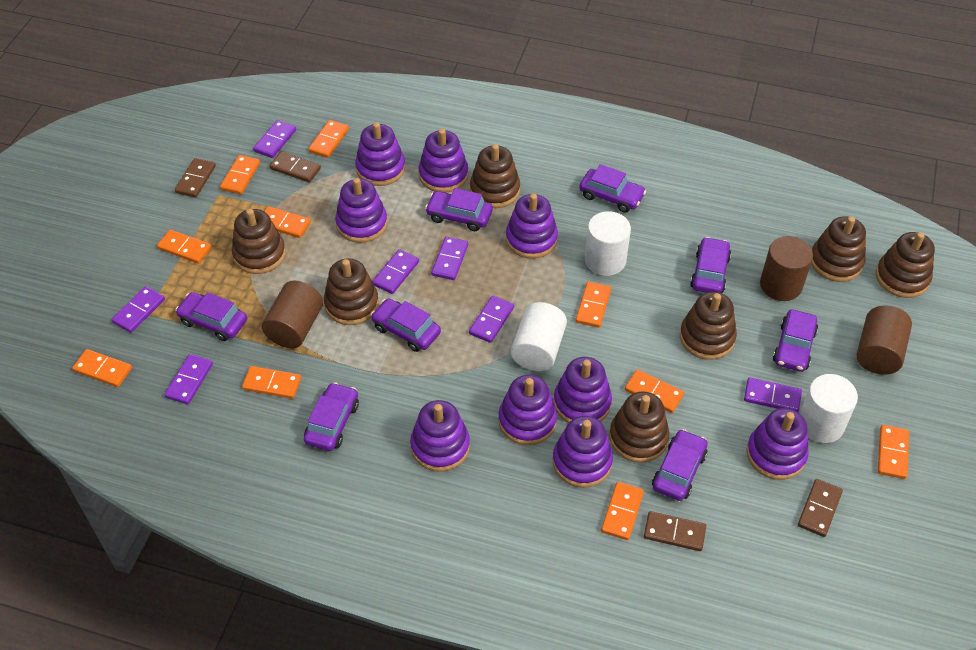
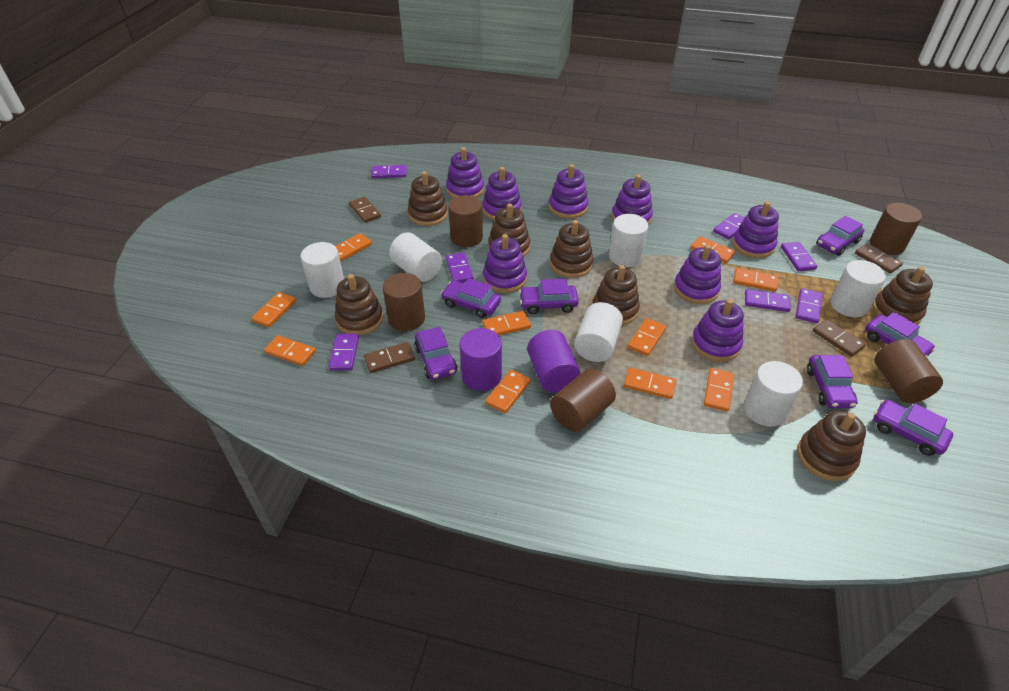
brown cylinder: 3 -> 5
purple car: 8 -> 7
purple cylinder: 0 -> 2
purple stacking toy: 9 -> 8
white cylinder: 3 -> 6

